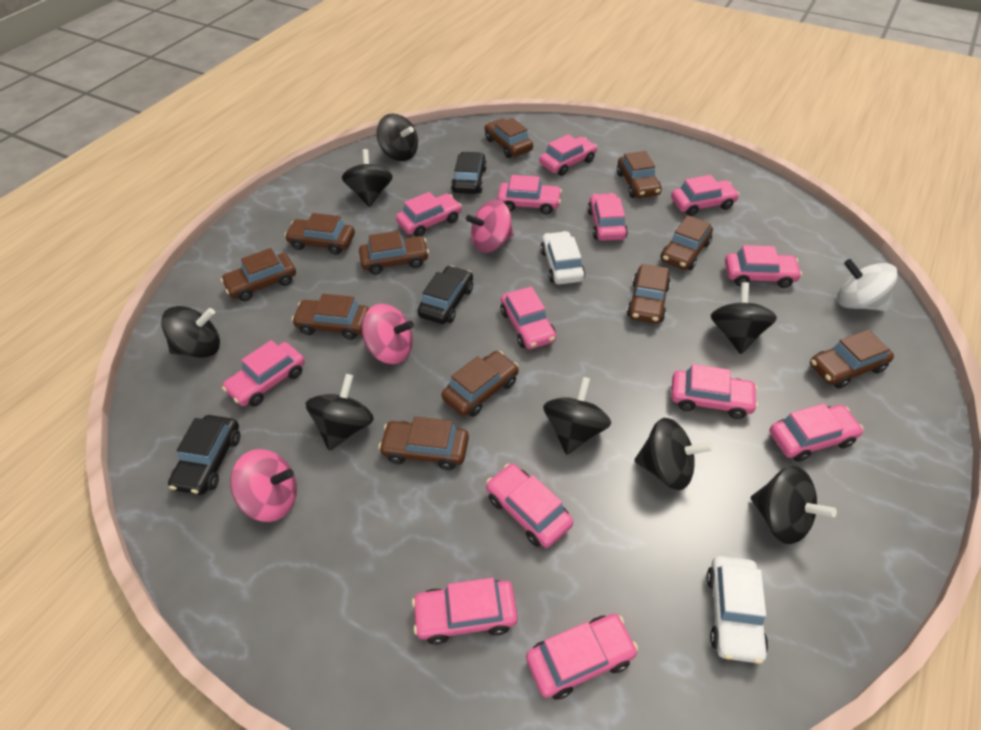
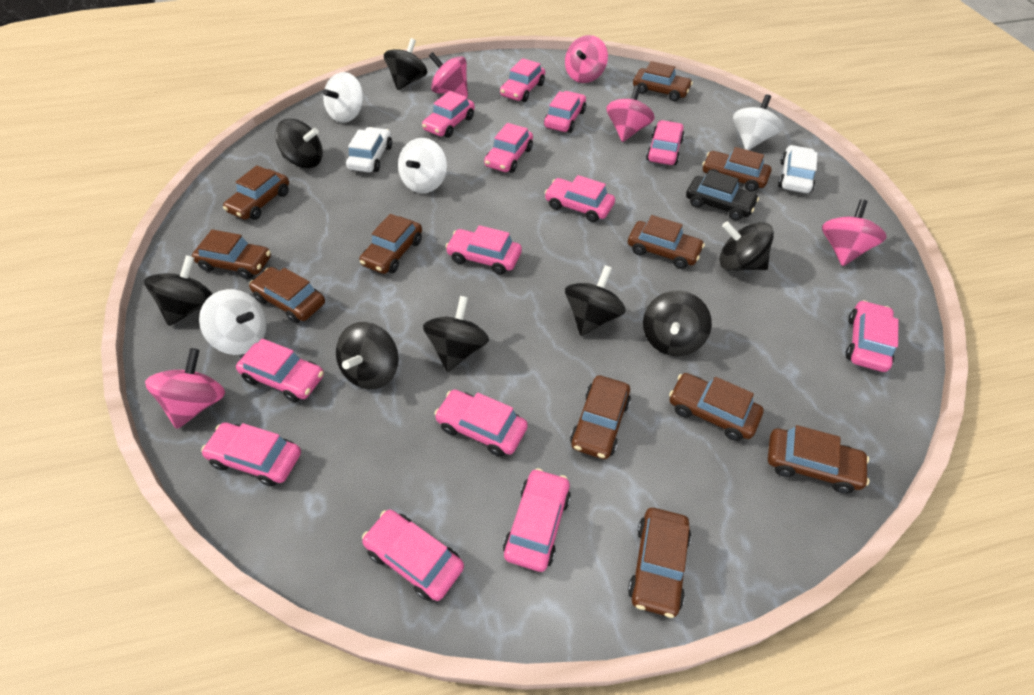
black car: 3 -> 1
pink spinning top: 3 -> 5
white spinning top: 1 -> 4

